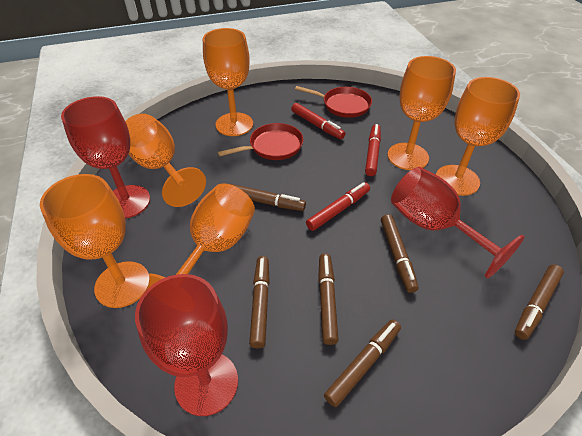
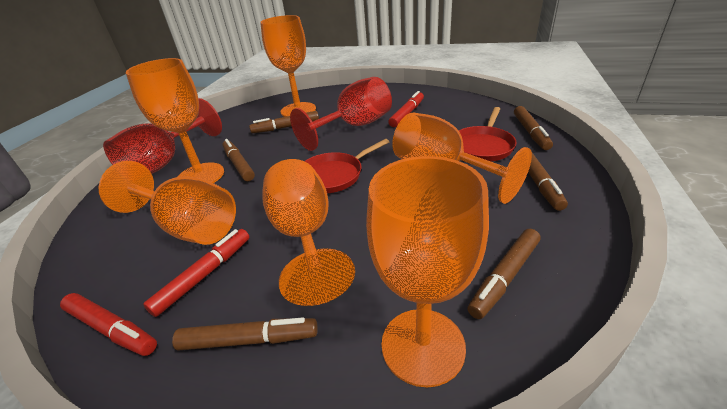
red goblet: 3 -> 2

